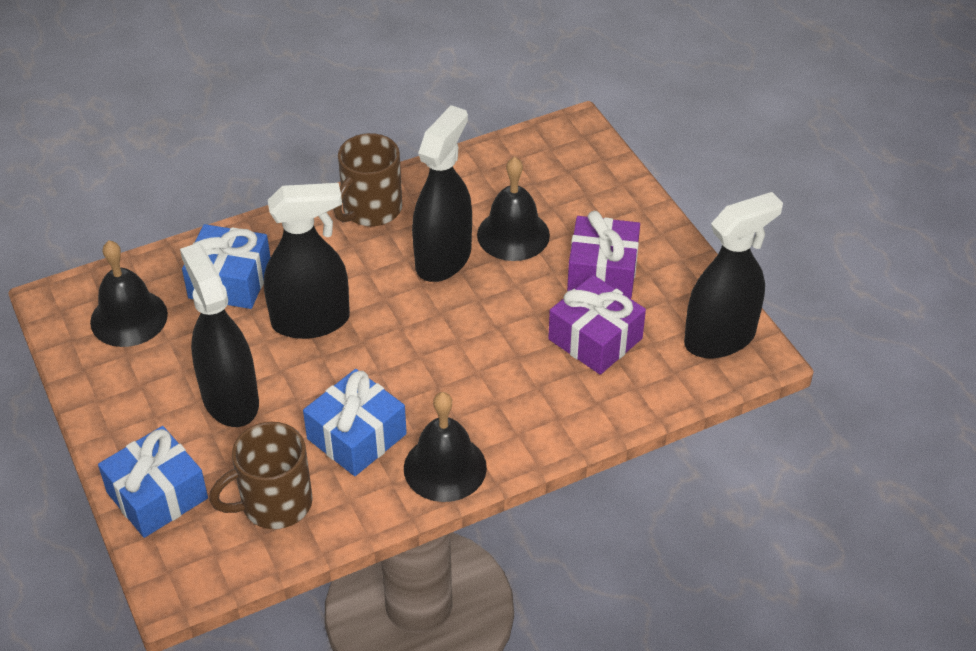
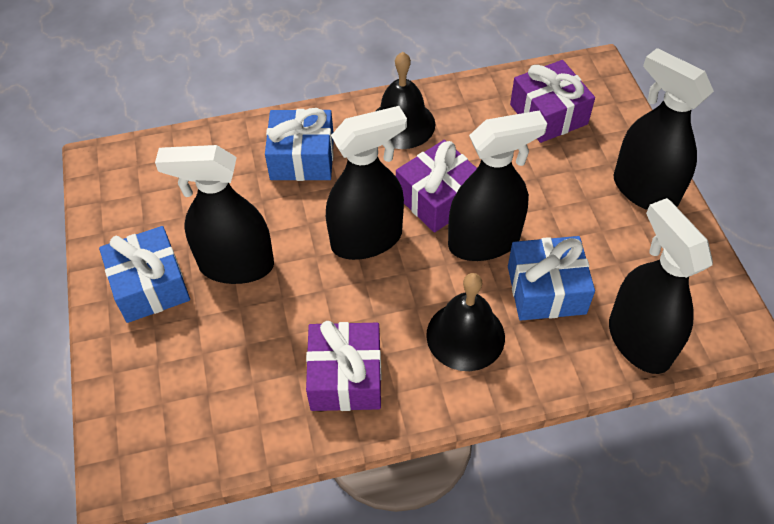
black bell: 3 -> 2
black spray bottle: 4 -> 5
brown mug: 2 -> 0
purple gift: 2 -> 3

